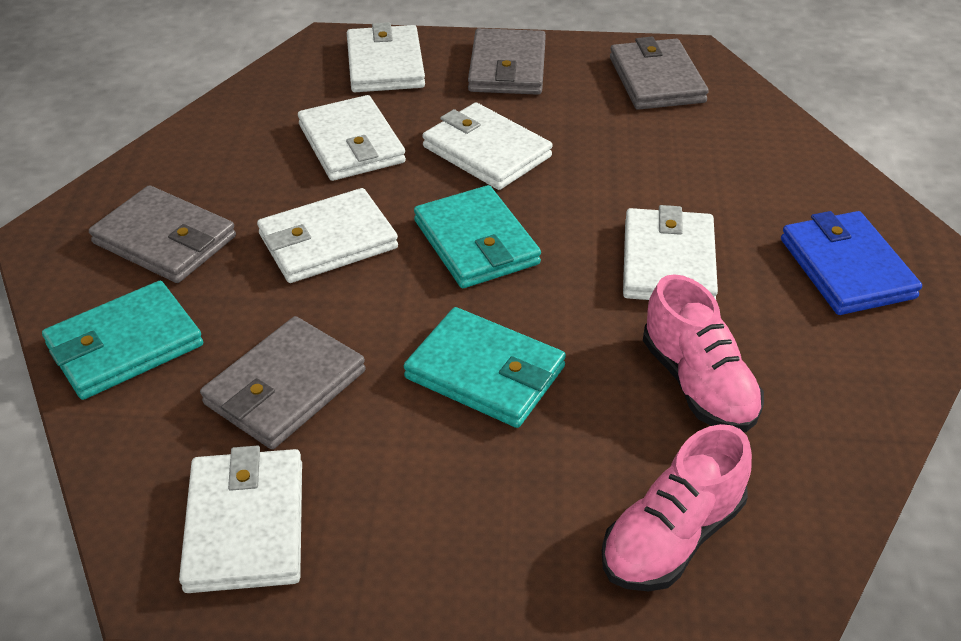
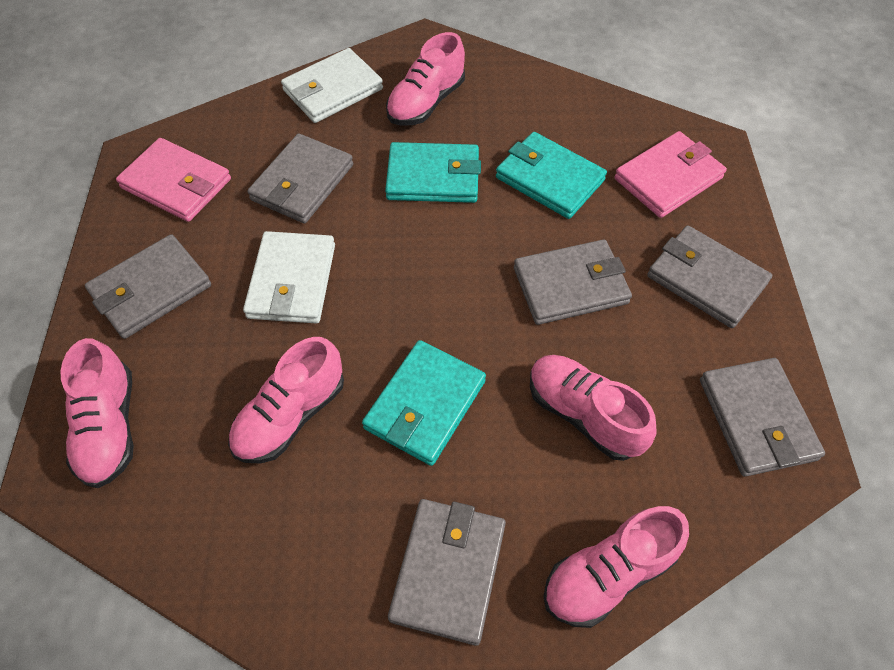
blue wallet: 1 -> 0
grey wallet: 4 -> 6
pink shoe: 2 -> 5
pink wallet: 0 -> 2
white wallet: 6 -> 2

